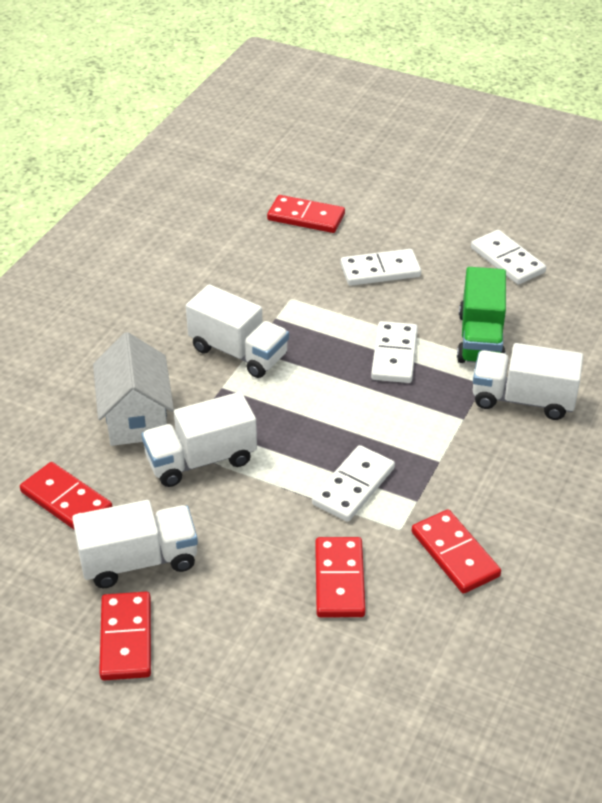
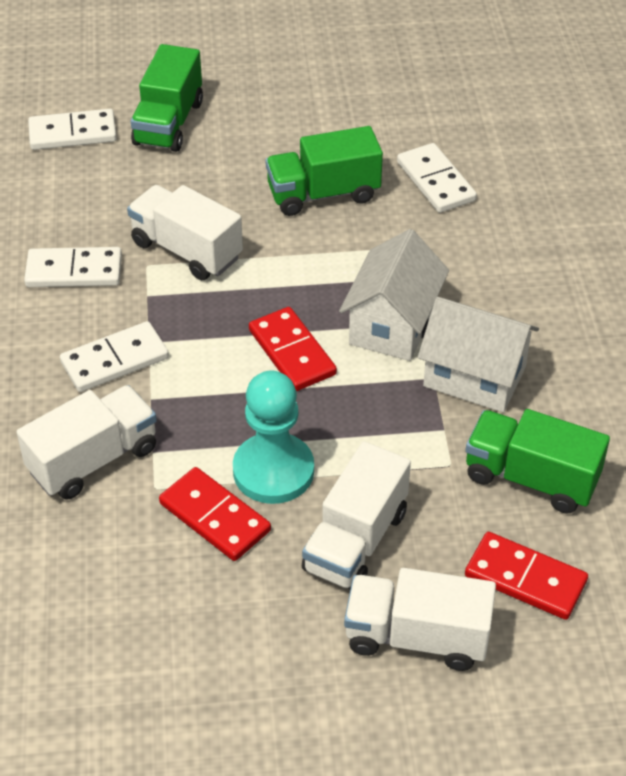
green truck: 1 -> 3
red domino: 5 -> 3
turquoise pawn: 0 -> 1
white house: 1 -> 2

